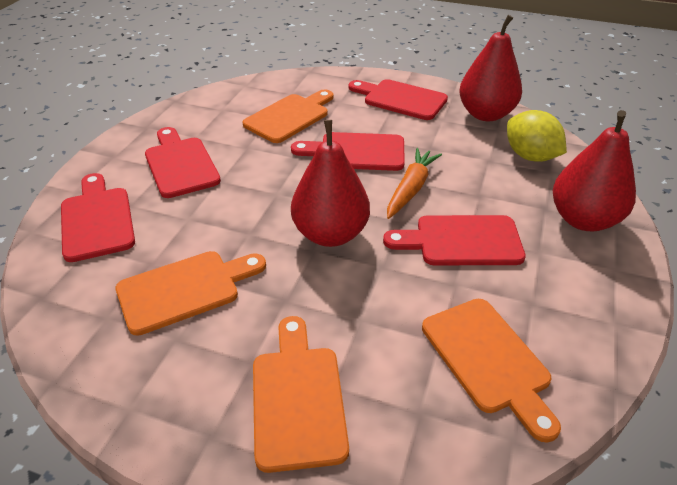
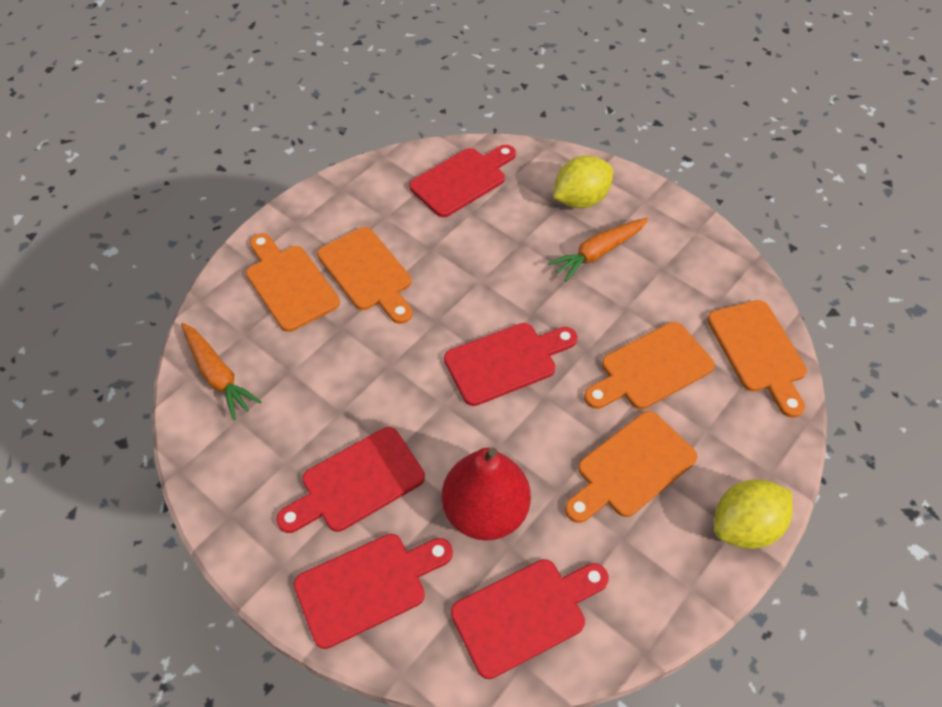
orange carrot: 1 -> 2
orange cutting board: 4 -> 5
red pear: 3 -> 1
yellow lemon: 1 -> 2

